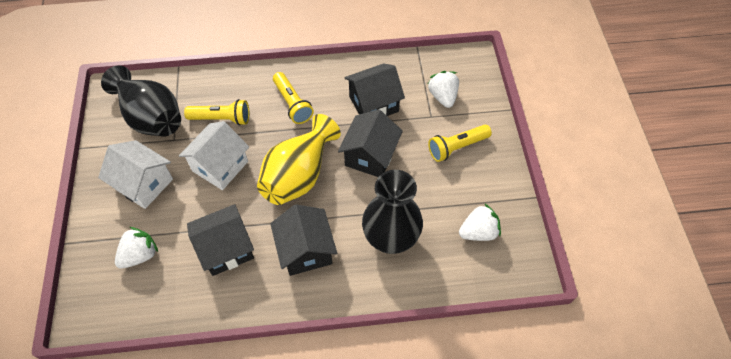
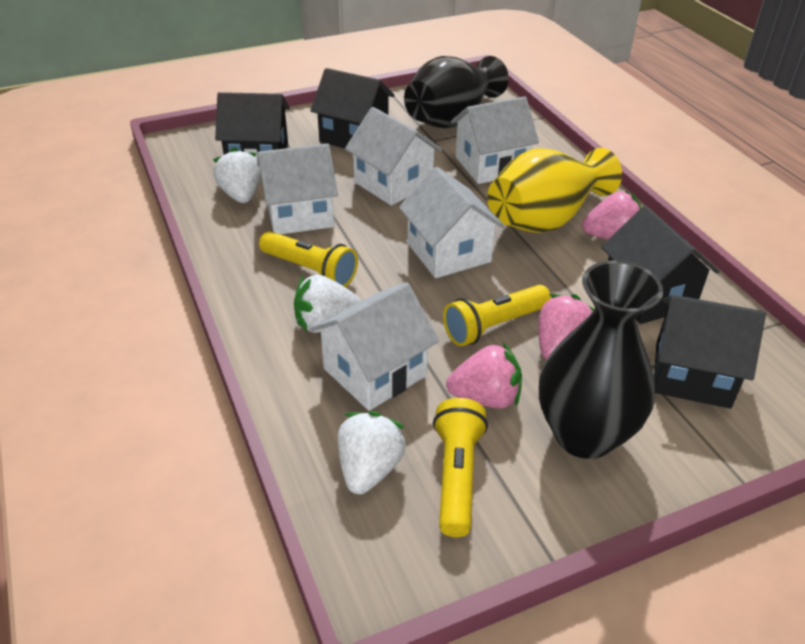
pink strawberry: 0 -> 3
white house: 2 -> 5

